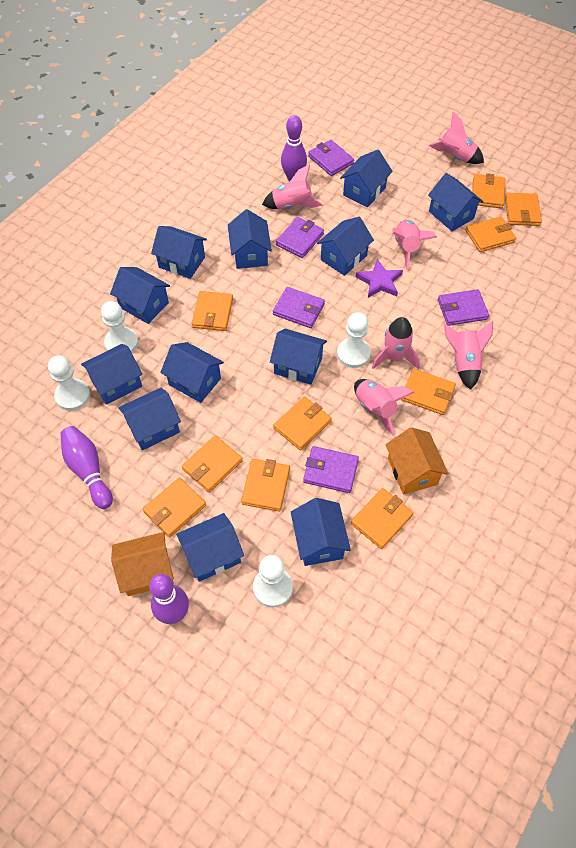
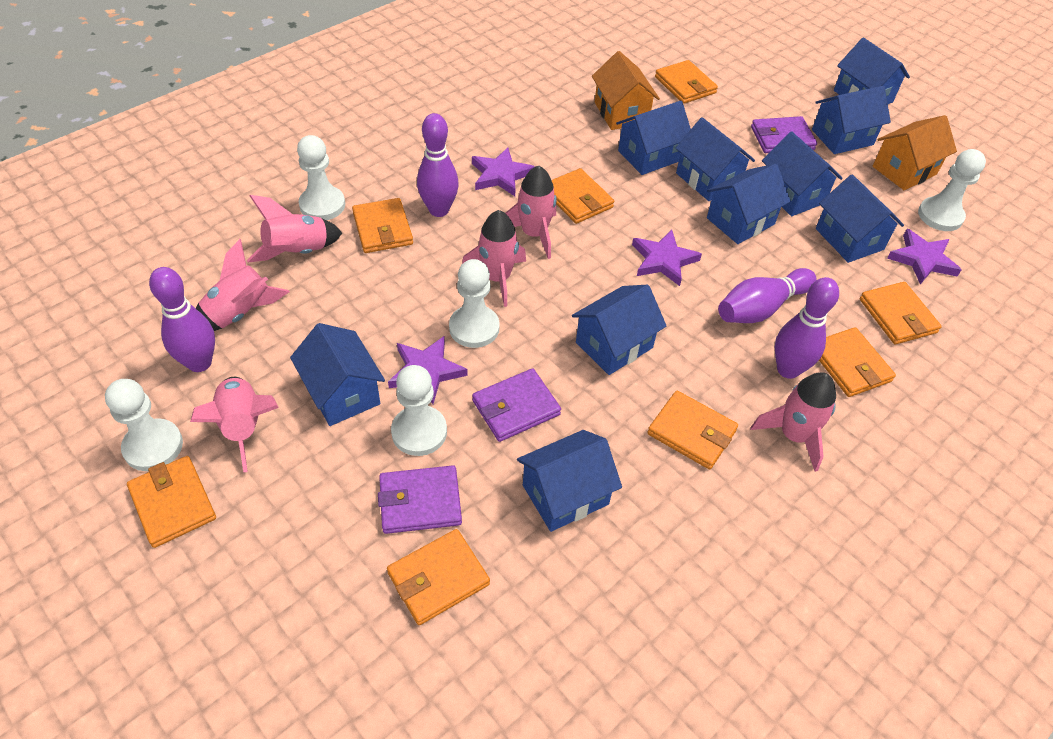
blue house: 12 -> 10
orange wallet: 10 -> 8
purple bowling pin: 3 -> 4
purple star: 1 -> 4
purple wallet: 5 -> 3
white pawn: 4 -> 5

